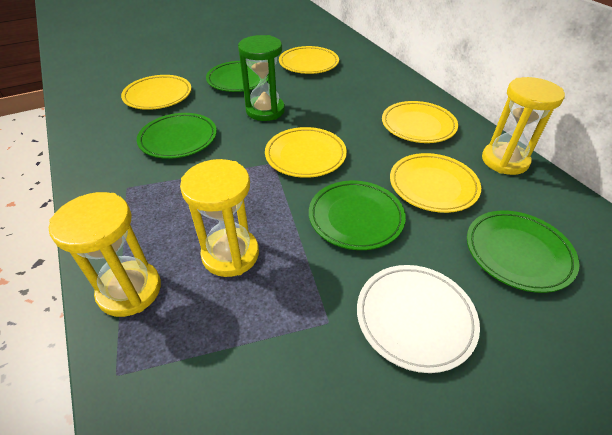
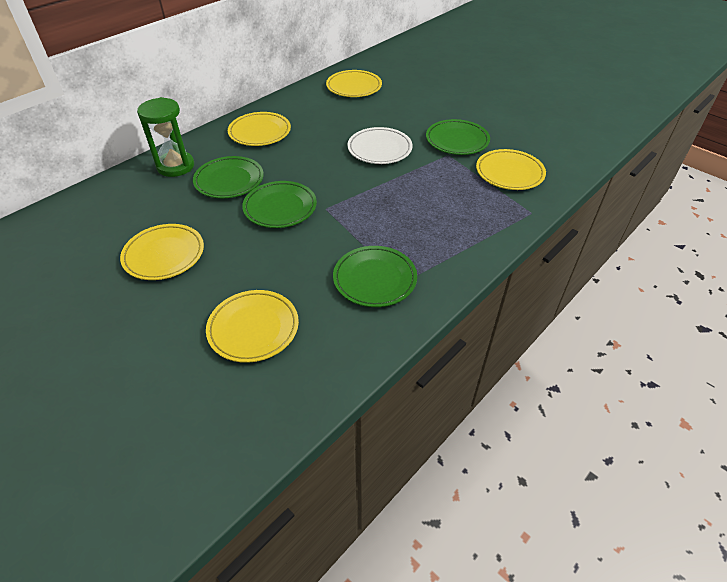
yellow hourglass: 3 -> 0

